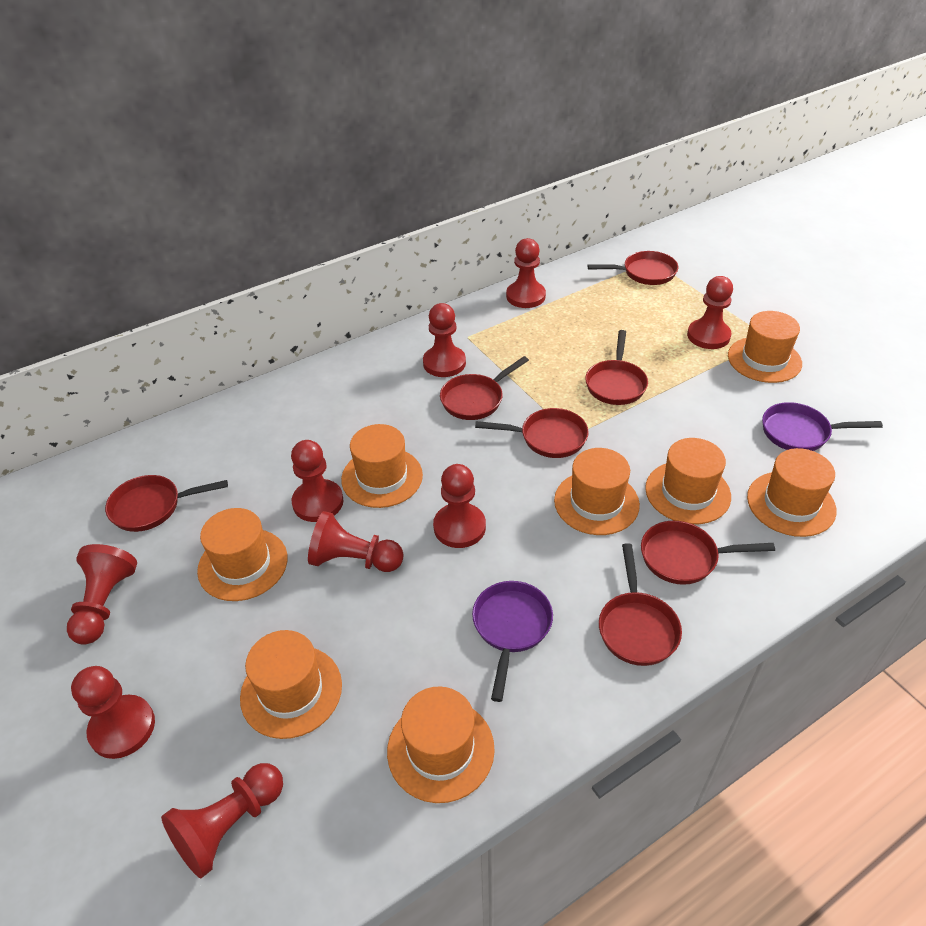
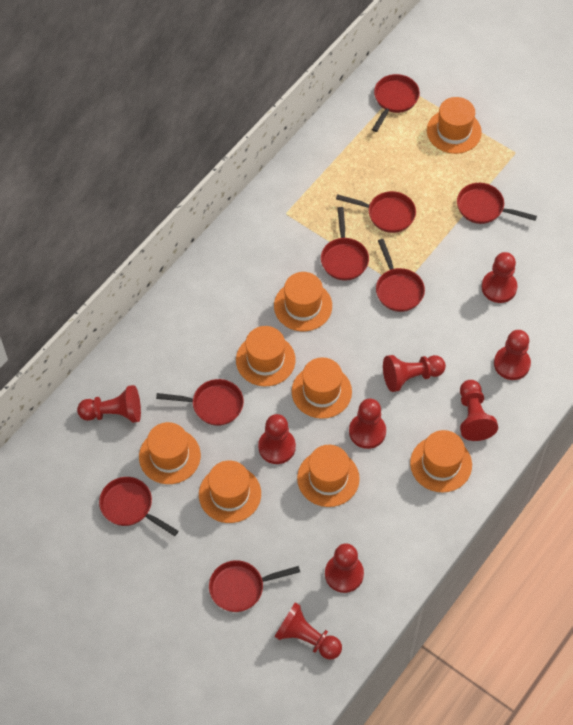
purple pan: 2 -> 0
red pan: 7 -> 8

